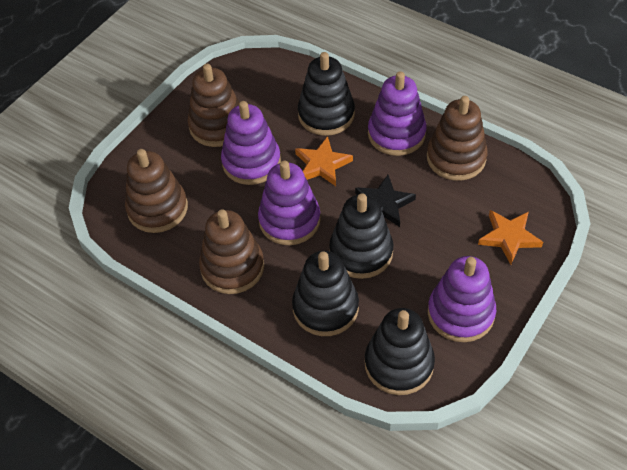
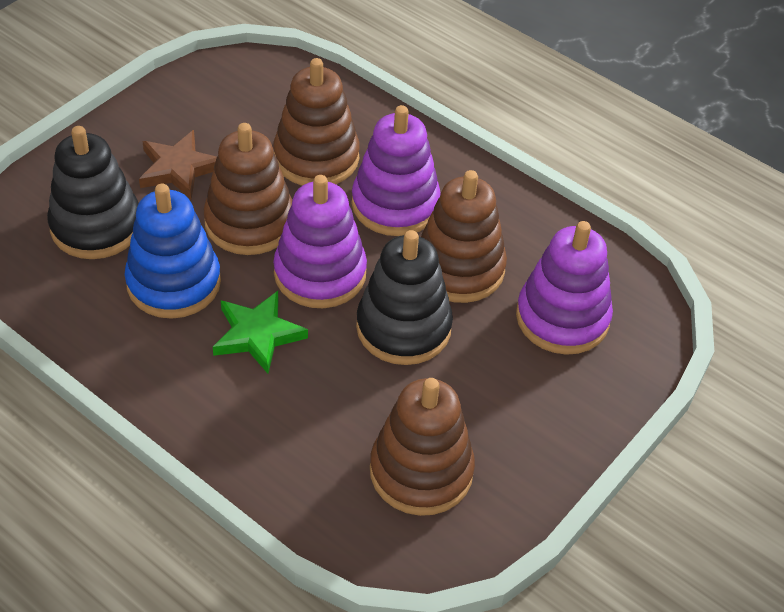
black stacking toy: 4 -> 2
black star: 1 -> 0
blue stacking toy: 0 -> 1
brown star: 0 -> 1
green star: 0 -> 1
orange star: 2 -> 0
purple stacking toy: 4 -> 3

